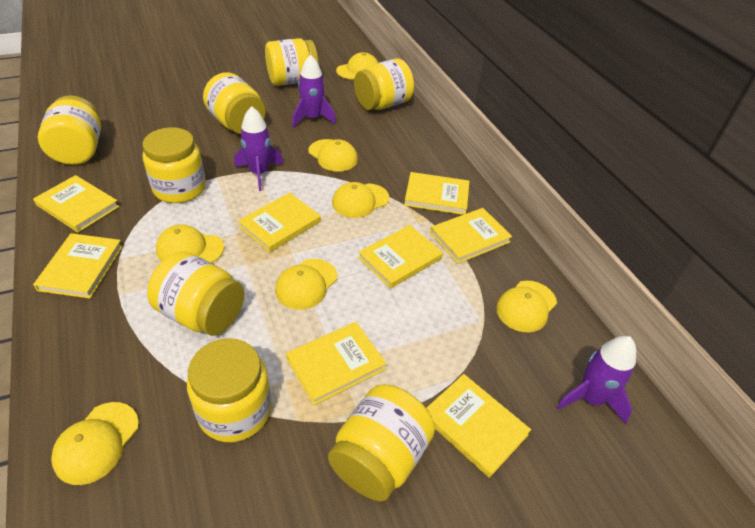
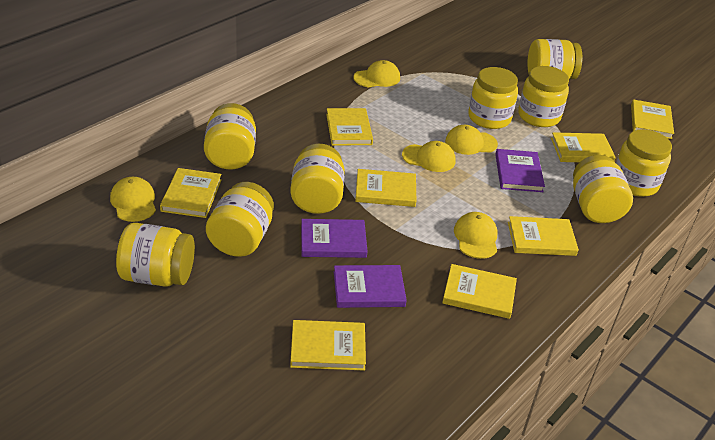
purple book: 0 -> 3
purple rocket: 3 -> 0
yellow cap: 7 -> 5
yellow jar: 8 -> 9

